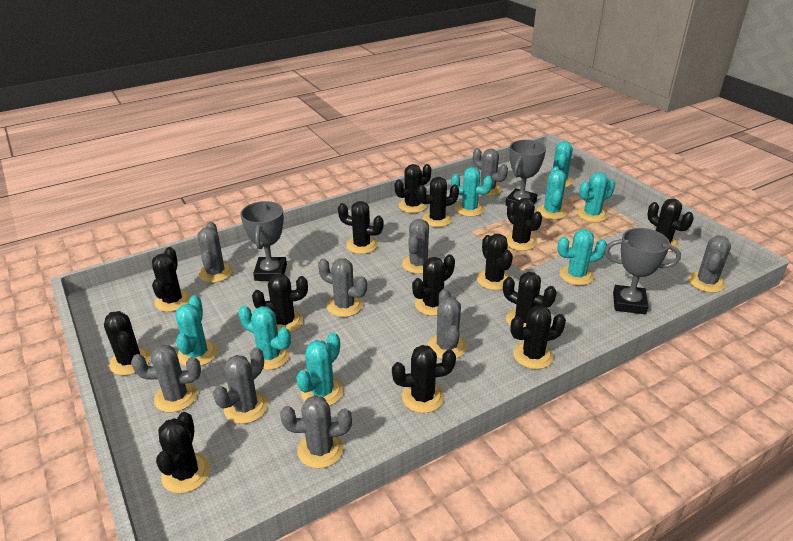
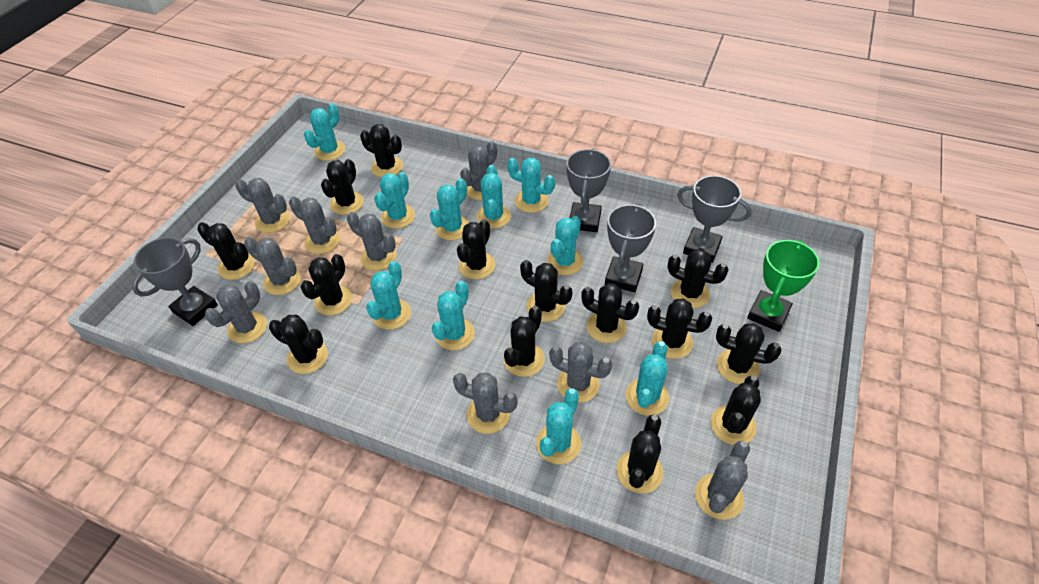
green trophy: 0 -> 1
grey trophy: 3 -> 4
turquoise cactus: 8 -> 10

